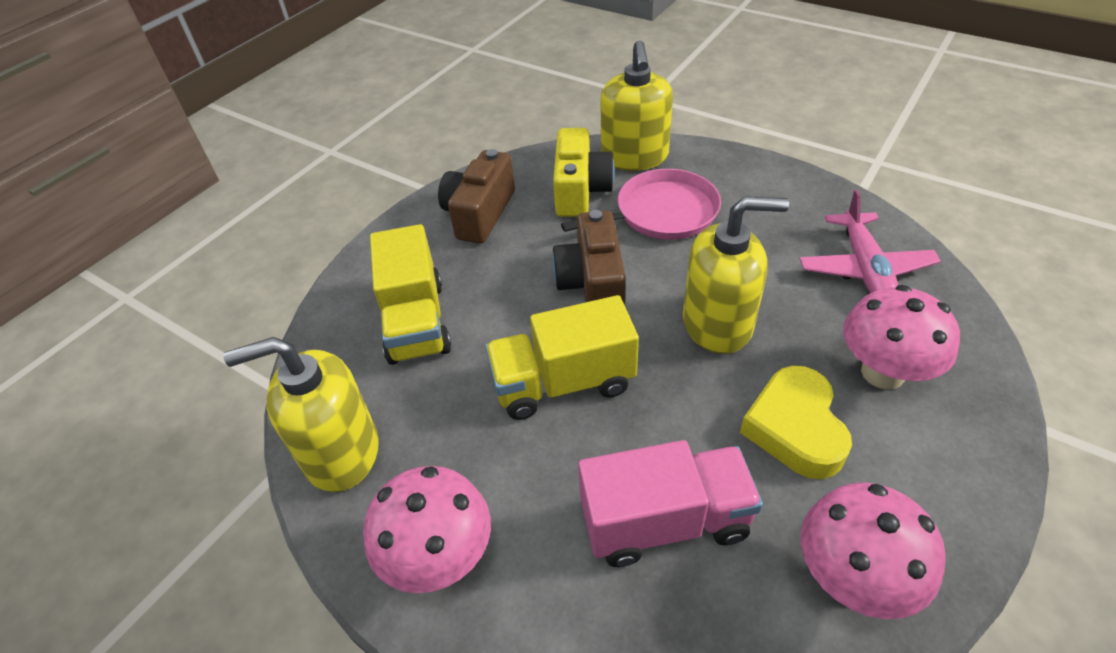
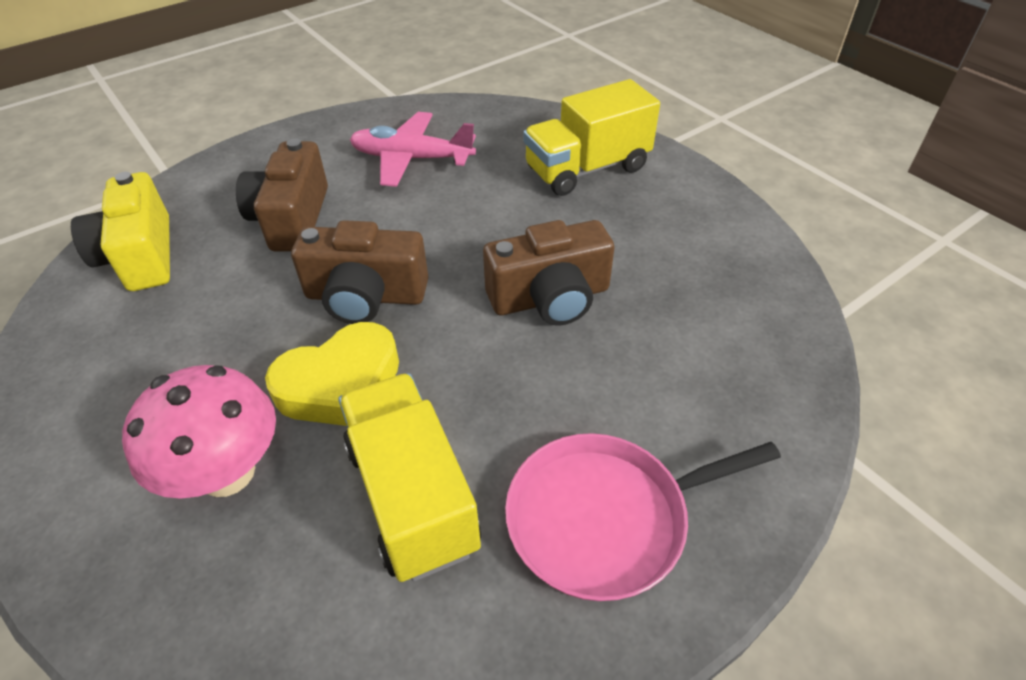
brown camera: 2 -> 3
pink mushroom: 3 -> 1
pink truck: 1 -> 0
yellow soap dispenser: 3 -> 0

